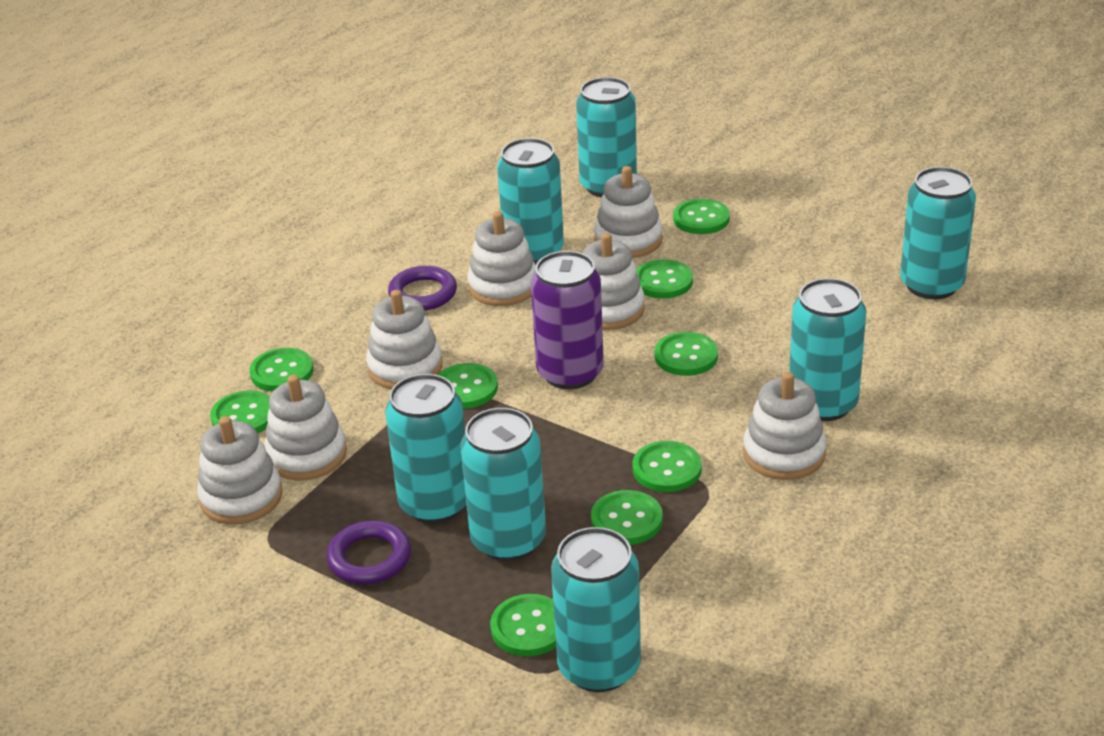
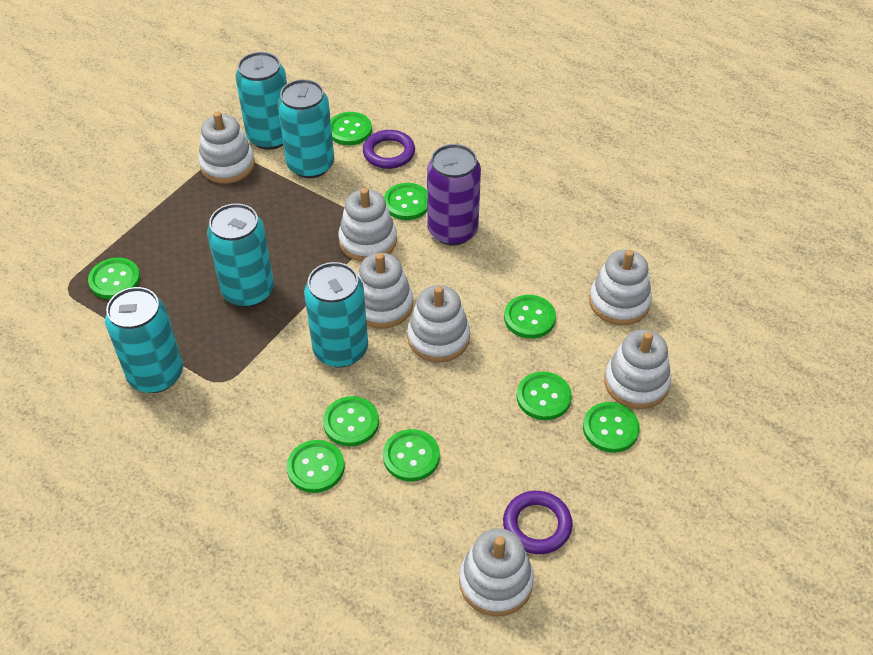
turquoise can: 7 -> 5

